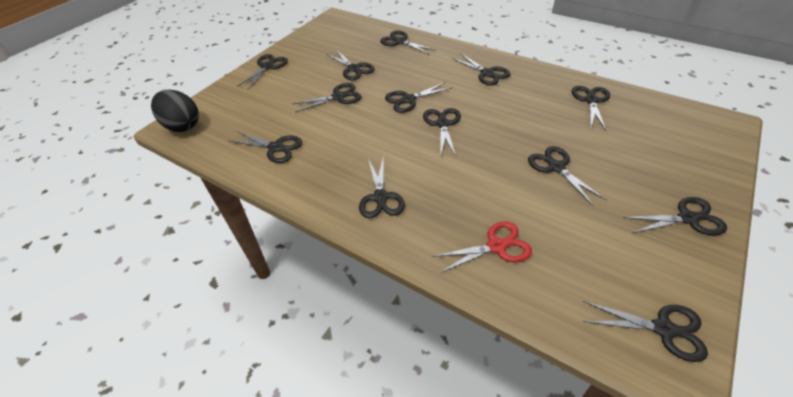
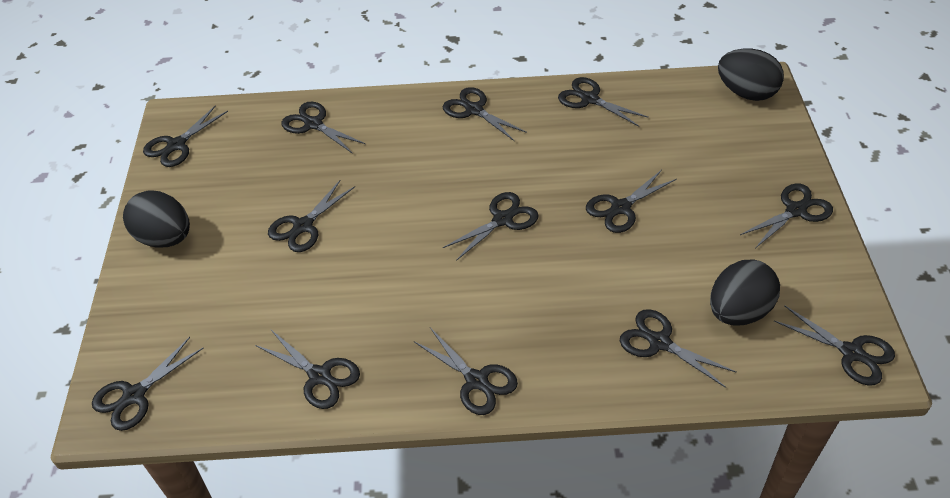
black egg: 1 -> 3
red scissors: 1 -> 0

